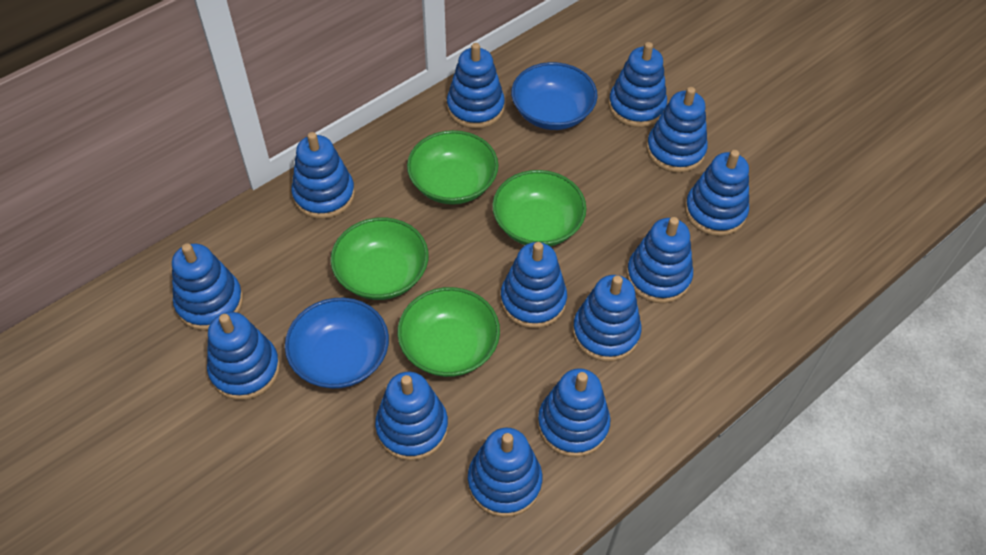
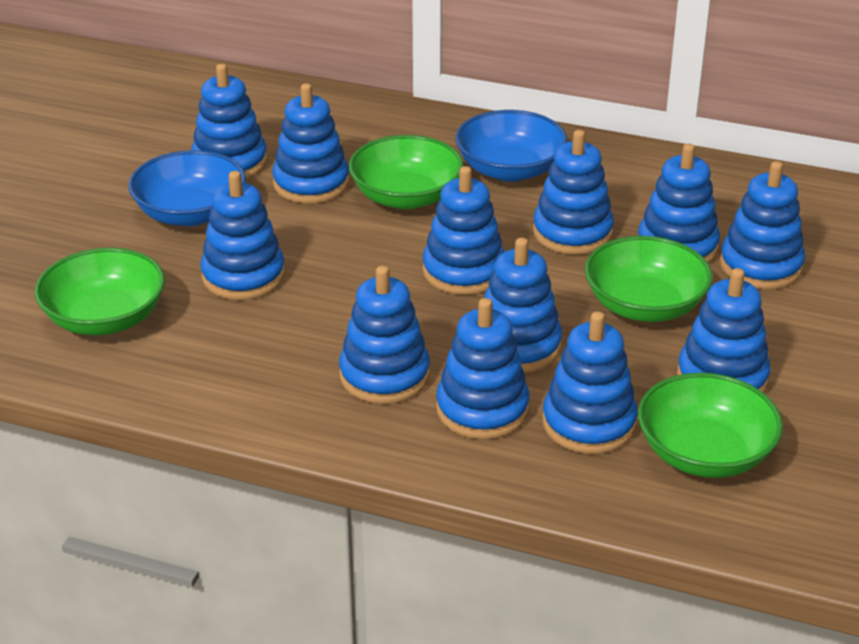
blue stacking toy: 13 -> 12

